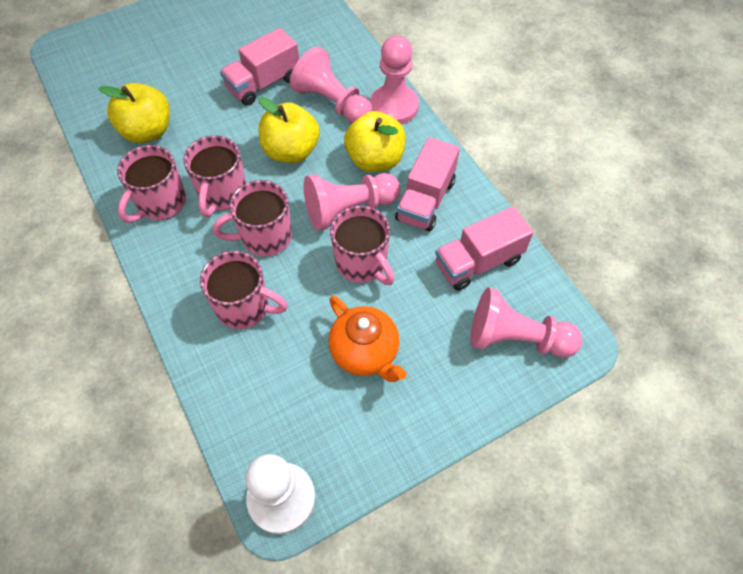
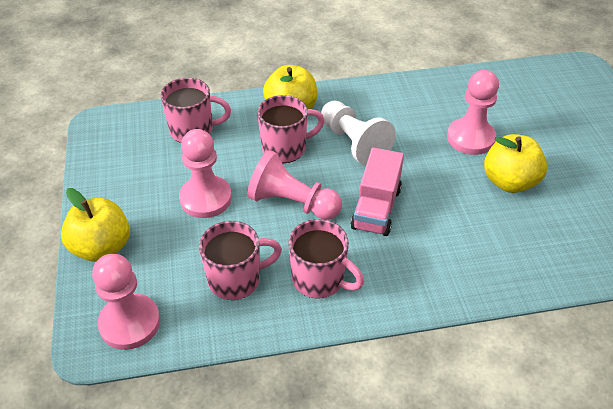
orange teapot: 1 -> 0
pink mug: 5 -> 4
pink truck: 3 -> 1

